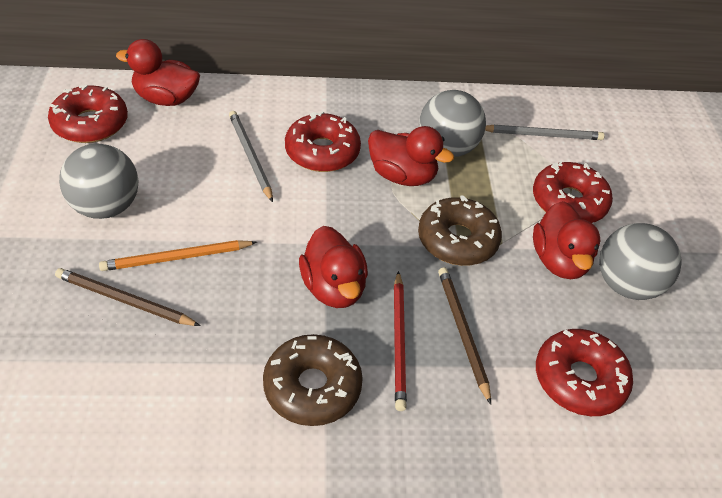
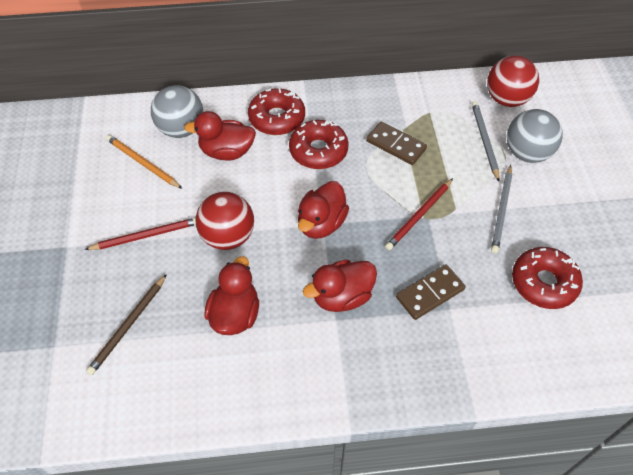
brown domino: 0 -> 2
brown donut: 2 -> 0
brown pencil: 2 -> 1
grey ball: 3 -> 2
red ball: 0 -> 2
red donut: 4 -> 3
red pencil: 1 -> 2

